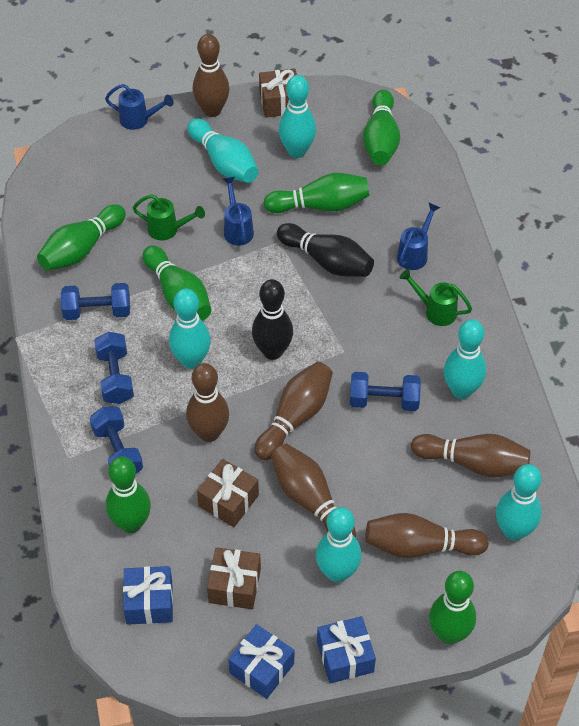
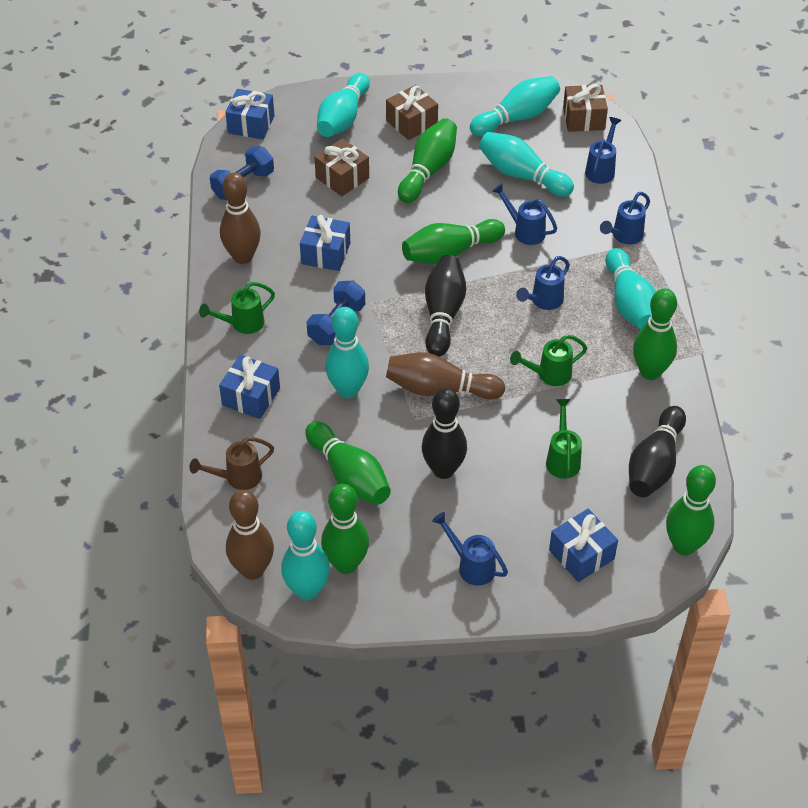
black bowling pin: 2 -> 3
blue dumbbell: 4 -> 2
blue gift: 3 -> 4
blue watering can: 3 -> 5
brown bowling pin: 6 -> 3
brown watering can: 0 -> 1
green watering can: 2 -> 3

